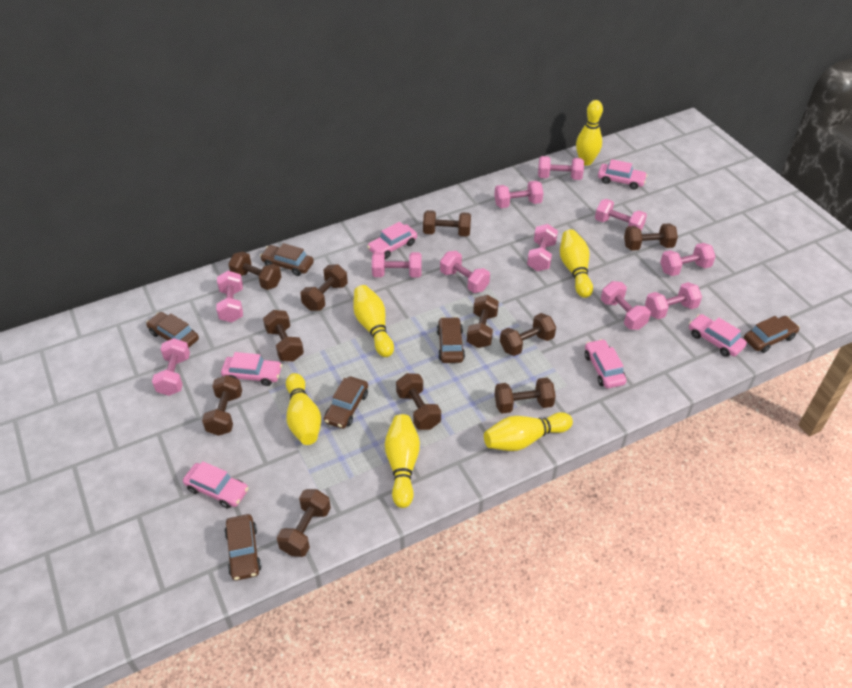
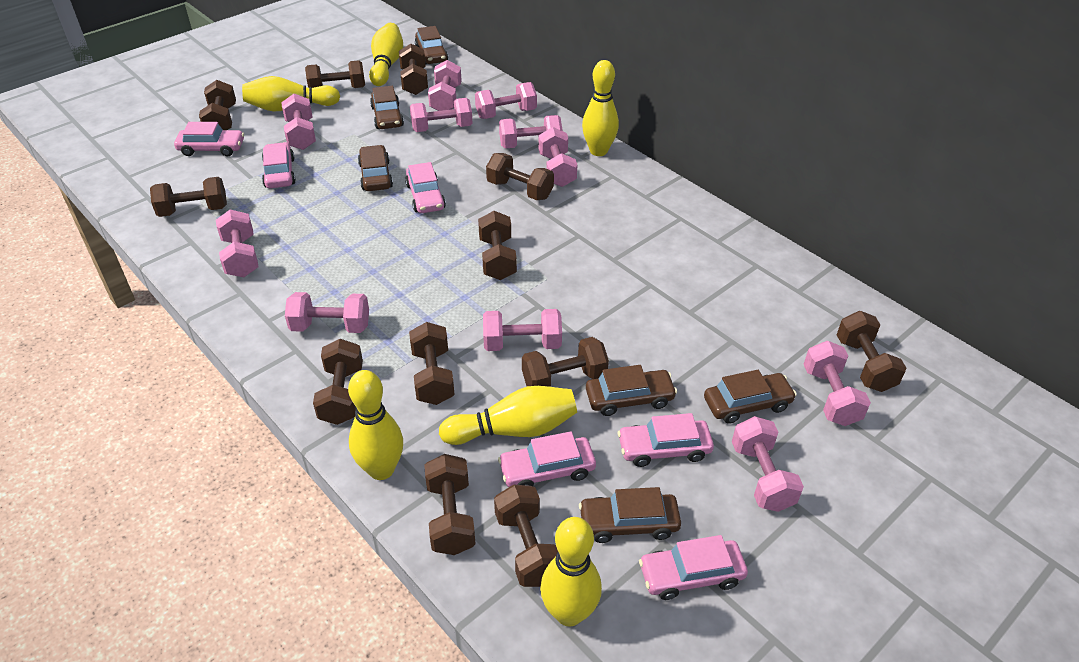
brown dumbbell: 11 -> 12

